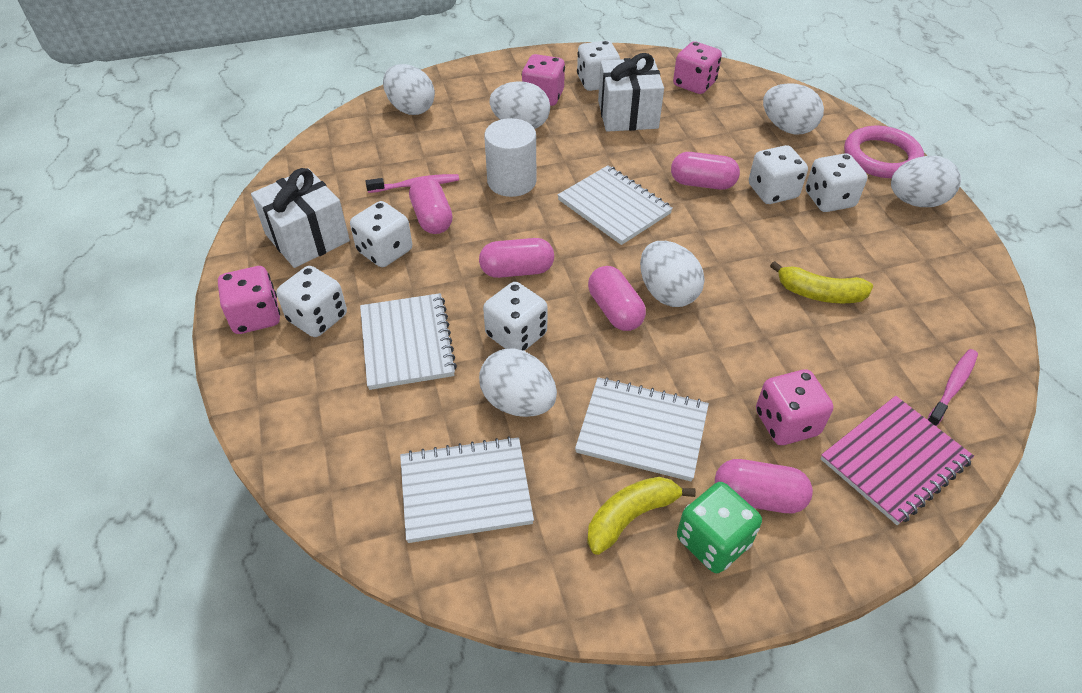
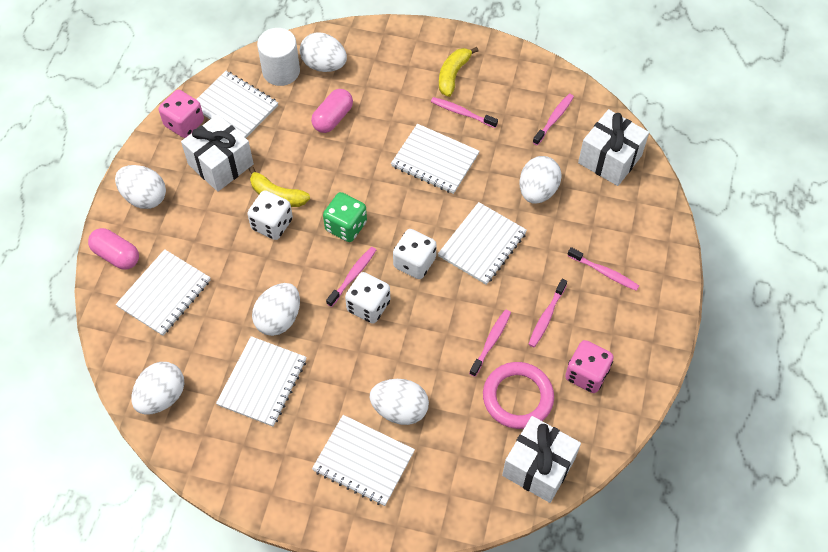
pink capsule: 5 -> 2
pink dice: 4 -> 2
pink notebook: 1 -> 0
pink toothbrush: 2 -> 6
white dice: 6 -> 3
white gift: 2 -> 3
white notebook: 4 -> 6

